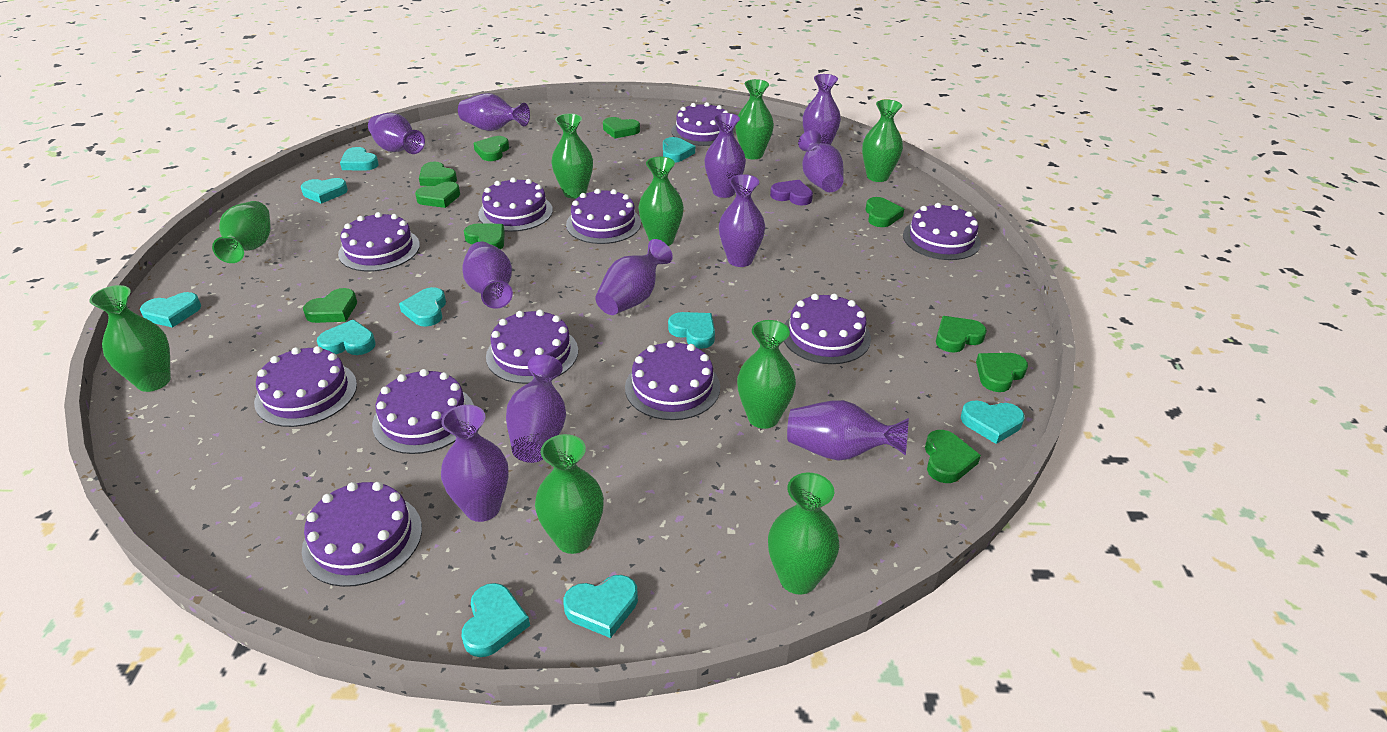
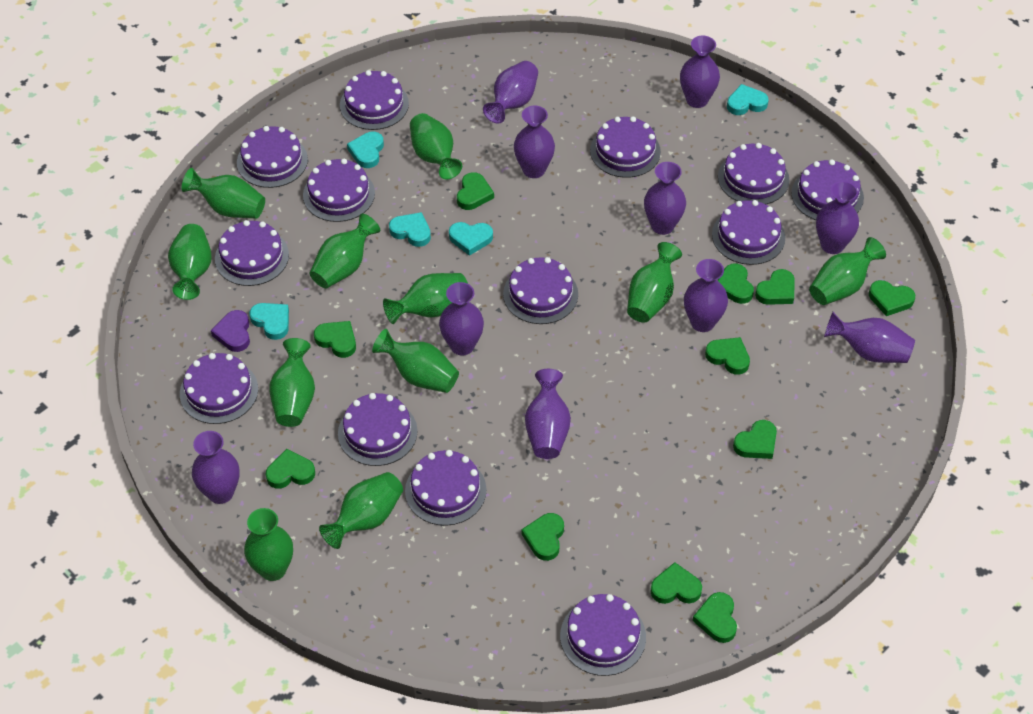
green heart: 10 -> 11
green vase: 9 -> 11
purple cake: 11 -> 13
purple vase: 11 -> 10
turquoise heart: 10 -> 5

